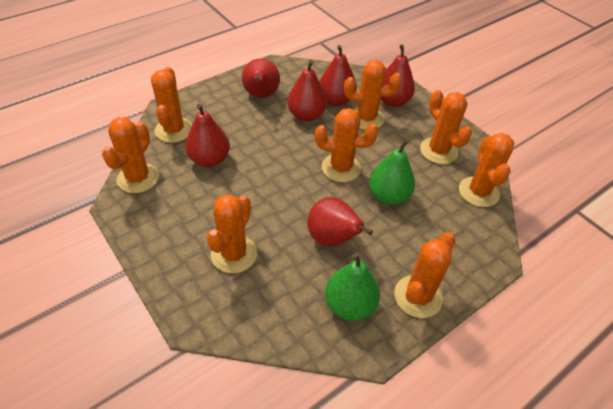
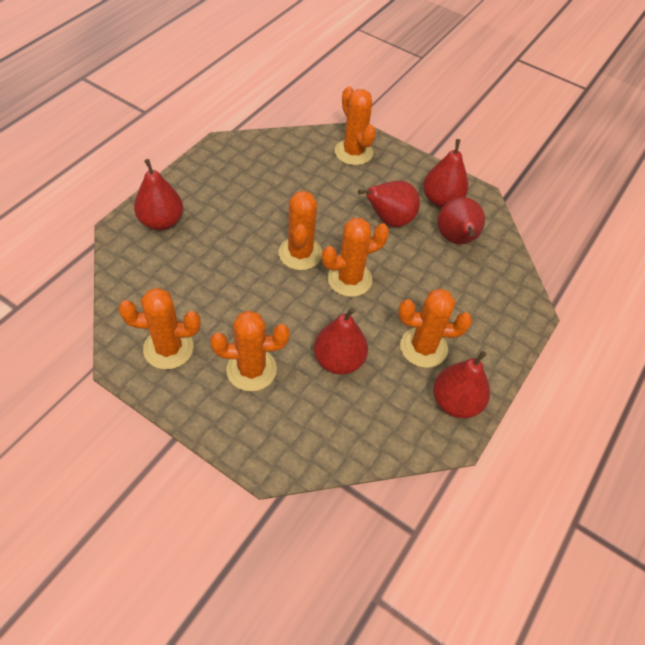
green pear: 2 -> 0
orange cactus: 8 -> 6

